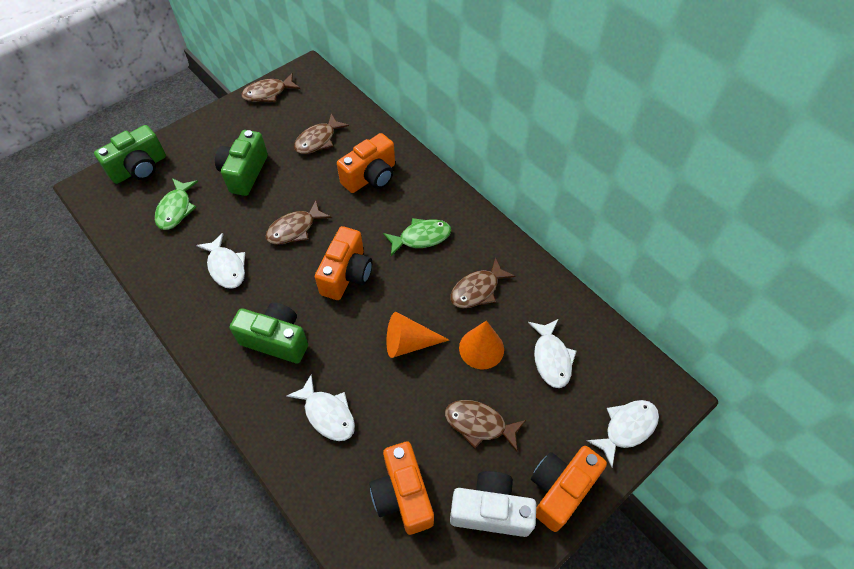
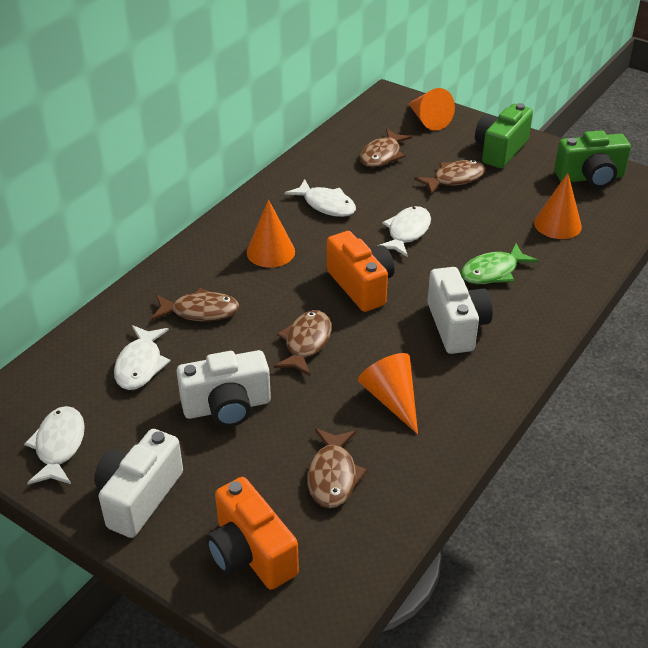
green camera: 3 -> 2
green fish: 2 -> 1
orange camera: 4 -> 2
orange cone: 2 -> 4
white camera: 1 -> 3

